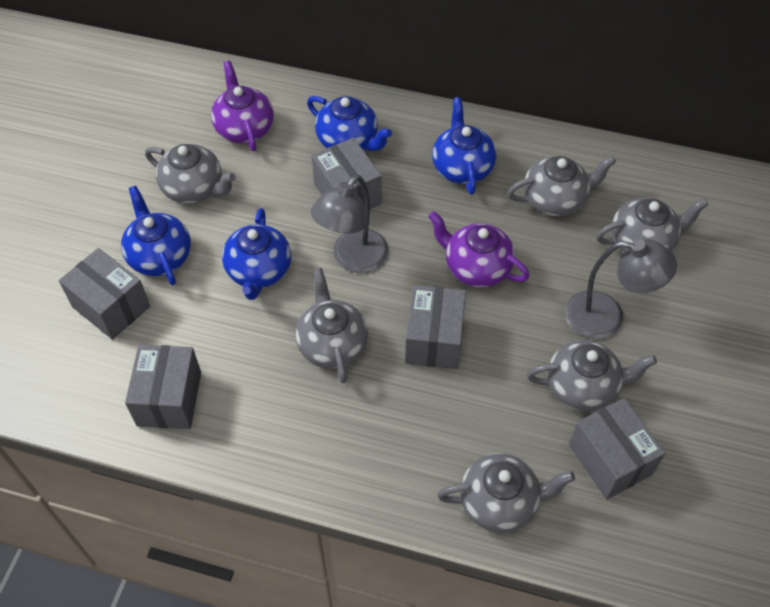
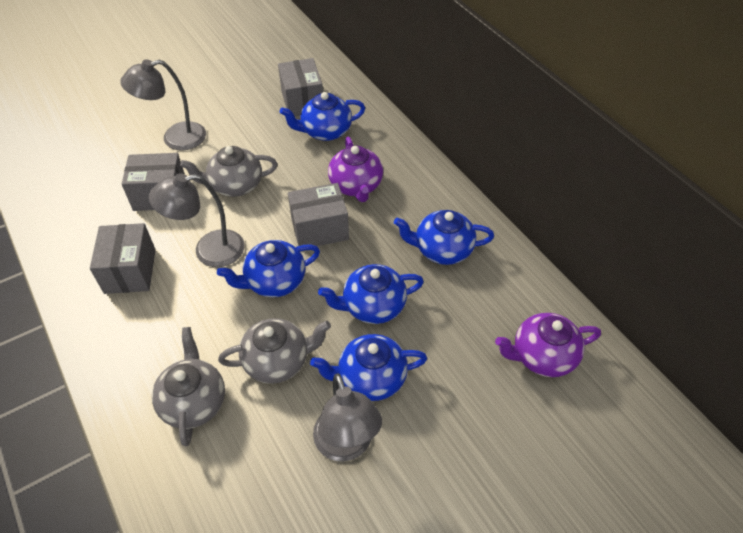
blue teapot: 4 -> 5
grey box: 5 -> 4
grey lamp: 2 -> 3
grey teapot: 6 -> 3

